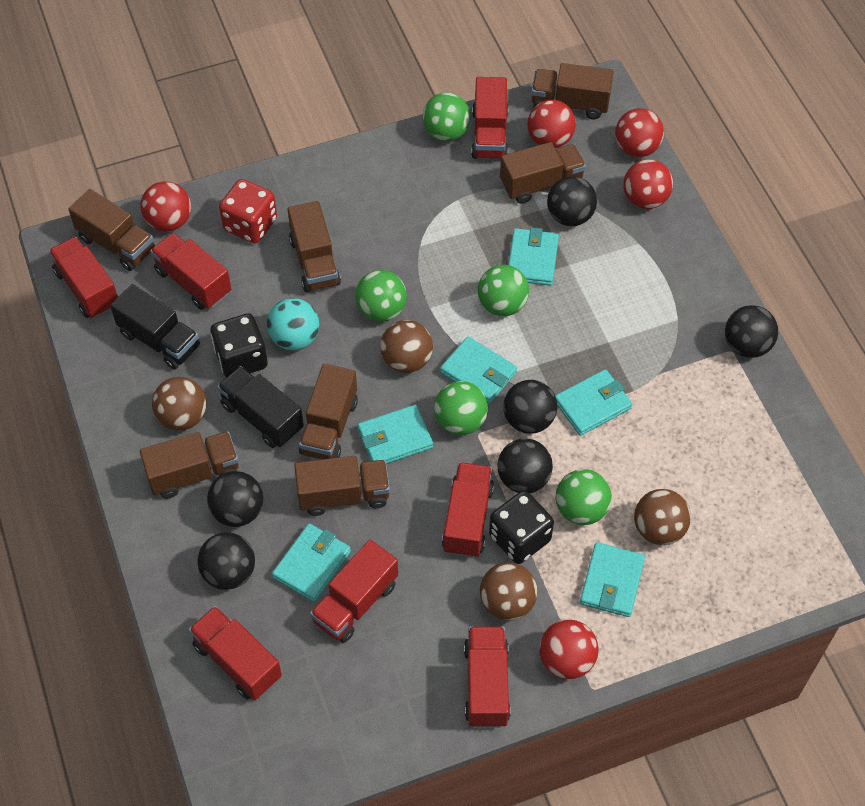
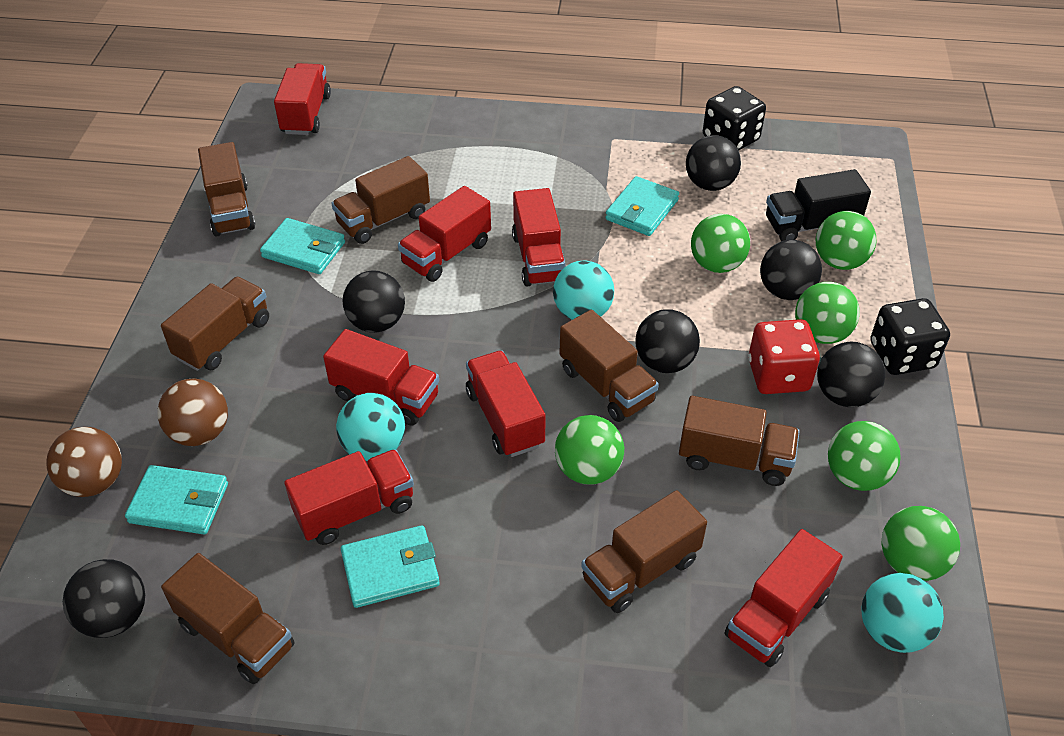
black truck: 2 -> 1
brown ball: 4 -> 2
green ball: 5 -> 6
red ball: 5 -> 0
turquoise ball: 1 -> 3
turquoise wallet: 6 -> 4

